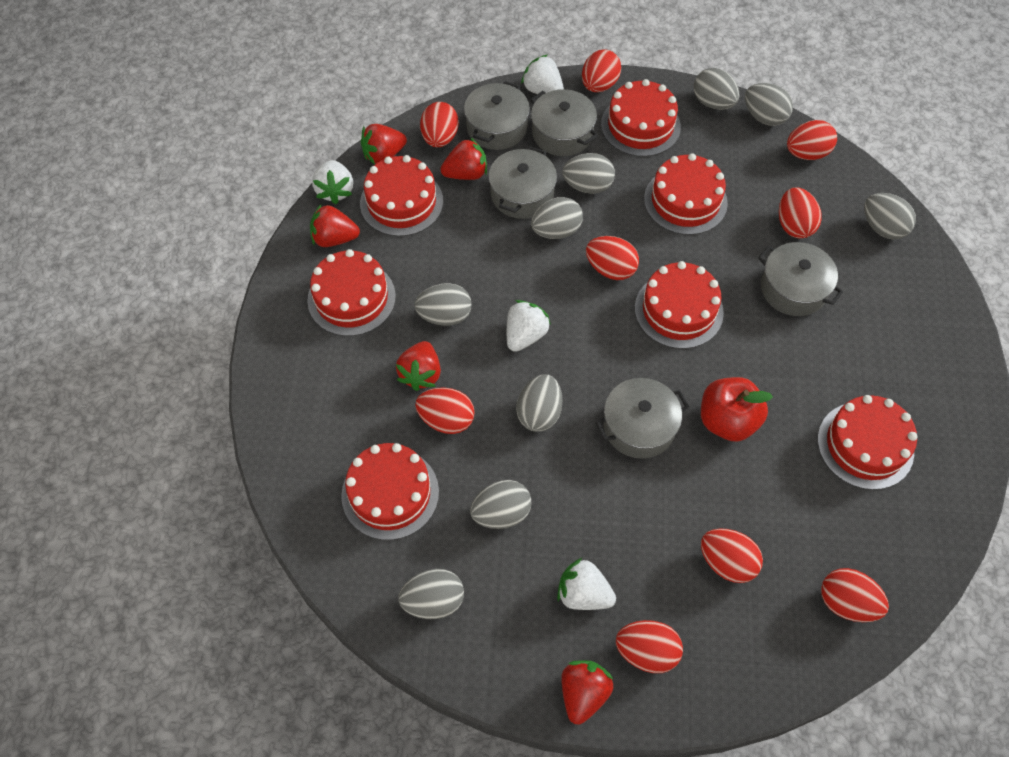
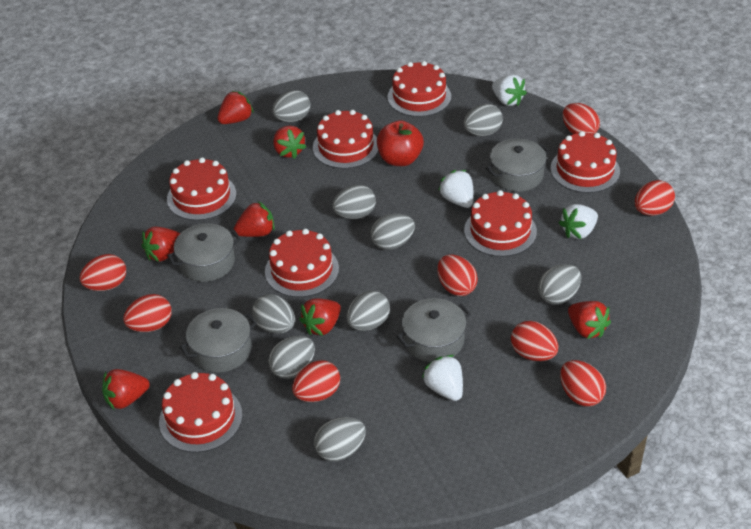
grey pot: 5 -> 4
red egg: 9 -> 8
red strawberry: 5 -> 7

